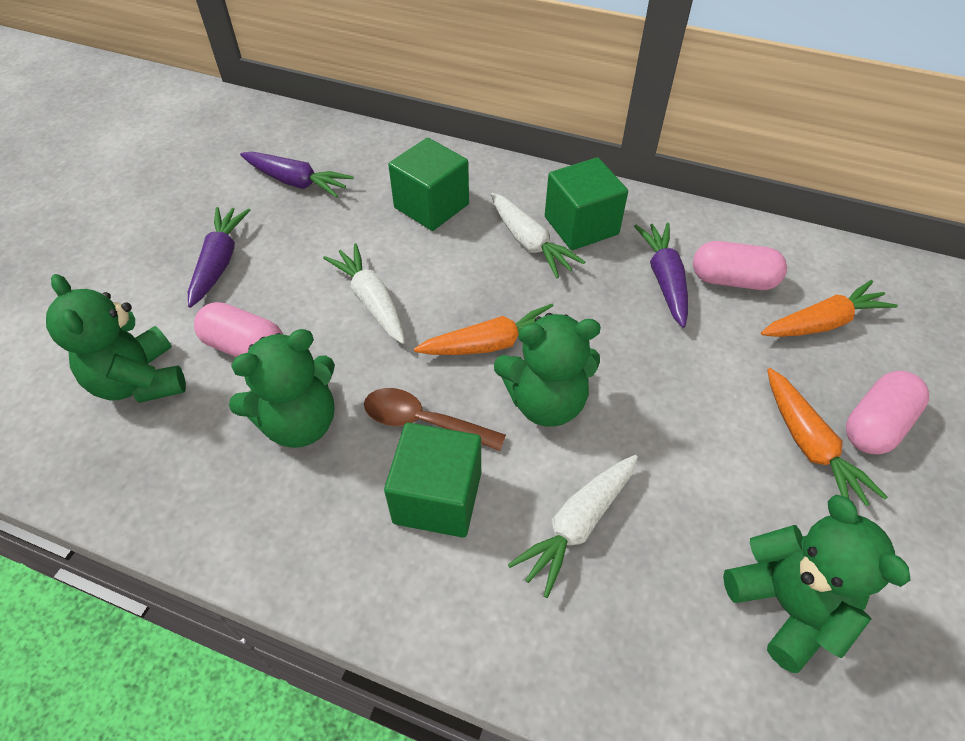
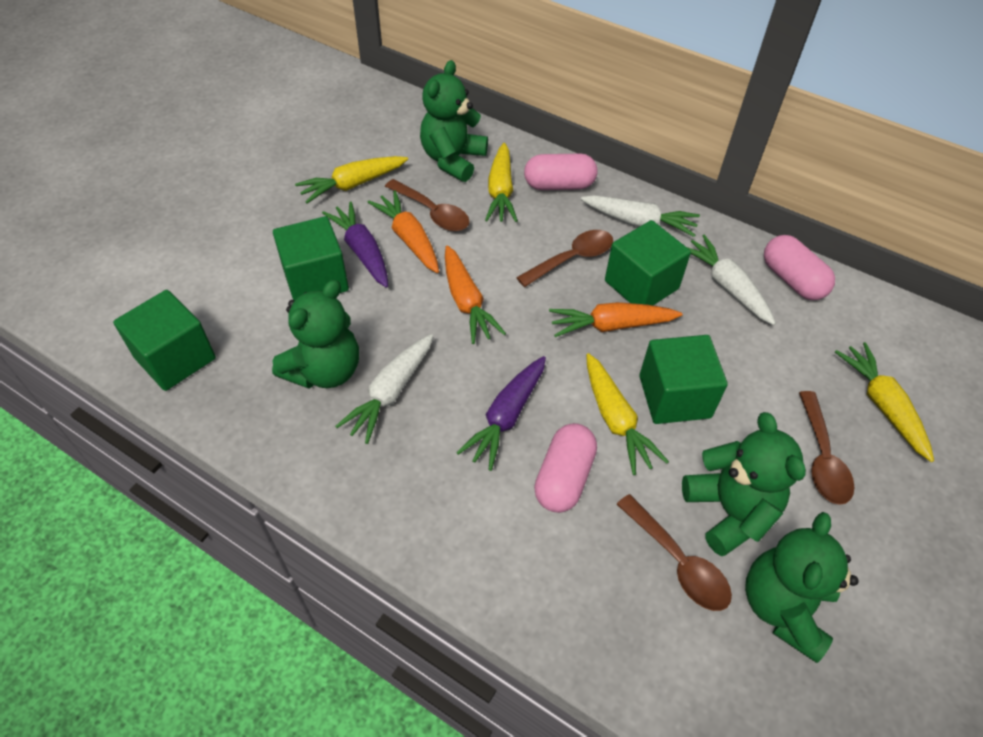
brown spoon: 1 -> 4
green cube: 3 -> 4
purple carrot: 3 -> 2
yellow carrot: 0 -> 4

